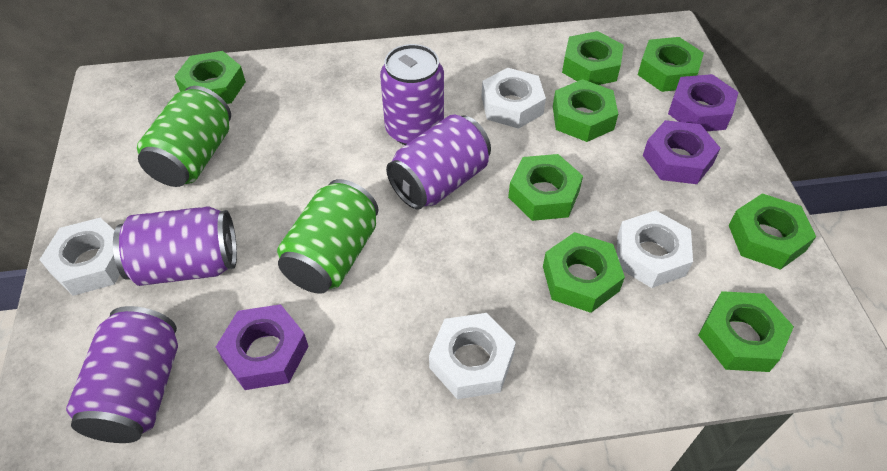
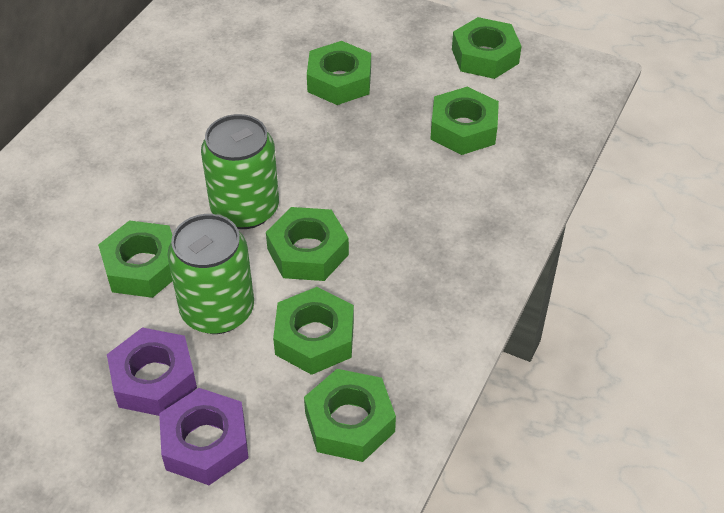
green nut: 8 -> 7
purple can: 4 -> 0
purple nut: 3 -> 2
white nut: 4 -> 0

